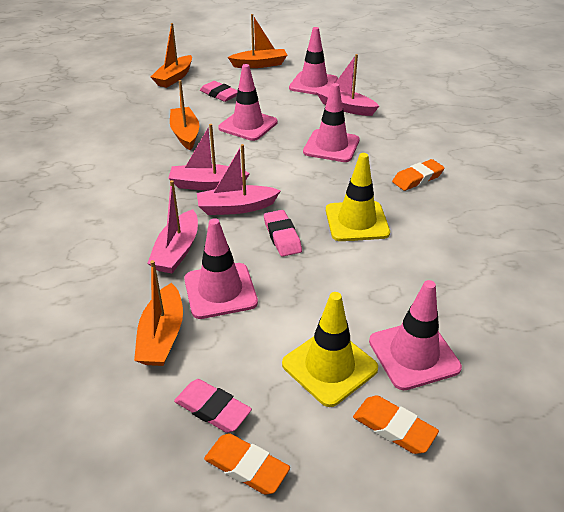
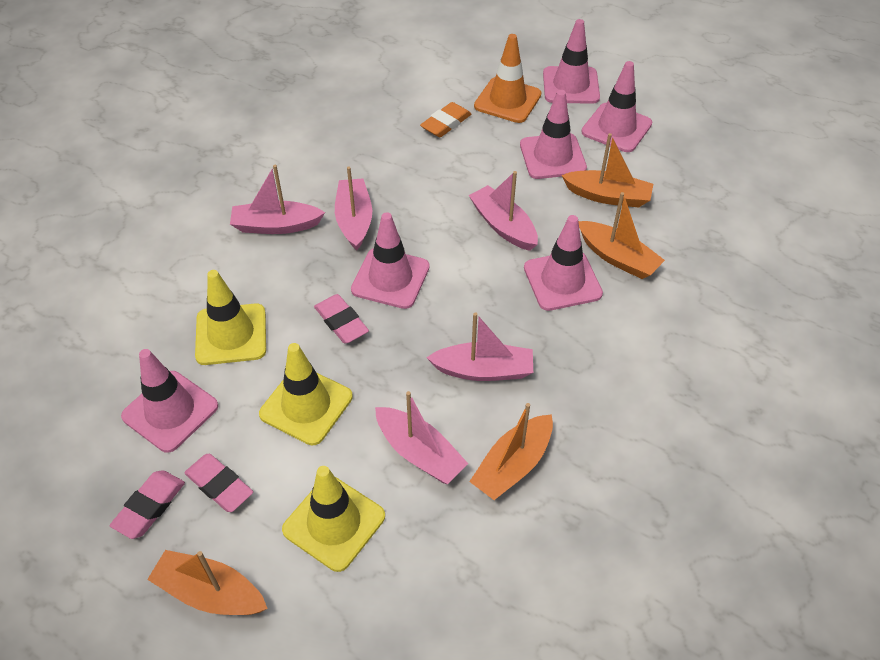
orange eraser: 3 -> 1
orange traffic cone: 0 -> 1
pink boat: 4 -> 5
pink traffic cone: 5 -> 6
yellow traffic cone: 2 -> 3

